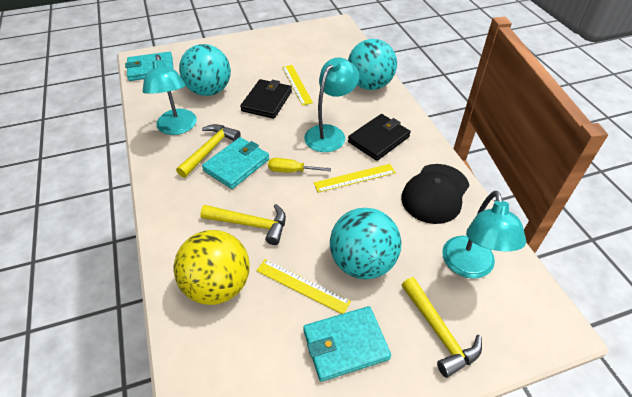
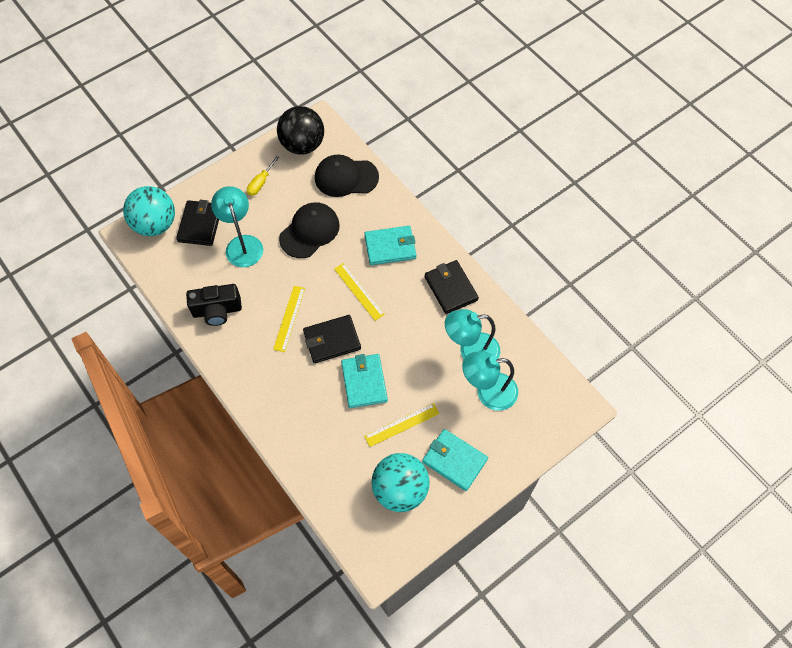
black ball: 0 -> 1
black camera: 0 -> 1
black cap: 1 -> 2
black wallet: 2 -> 3
turquoise ball: 3 -> 2
yellow ball: 1 -> 0
yellow hammer: 3 -> 0

